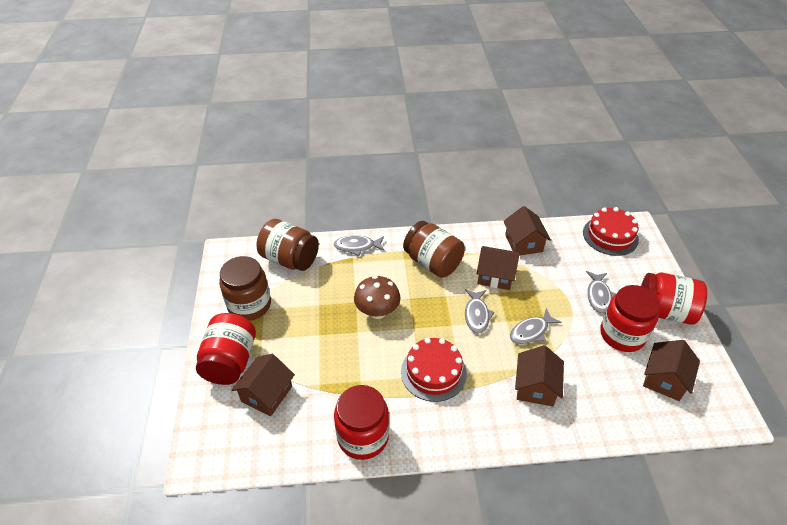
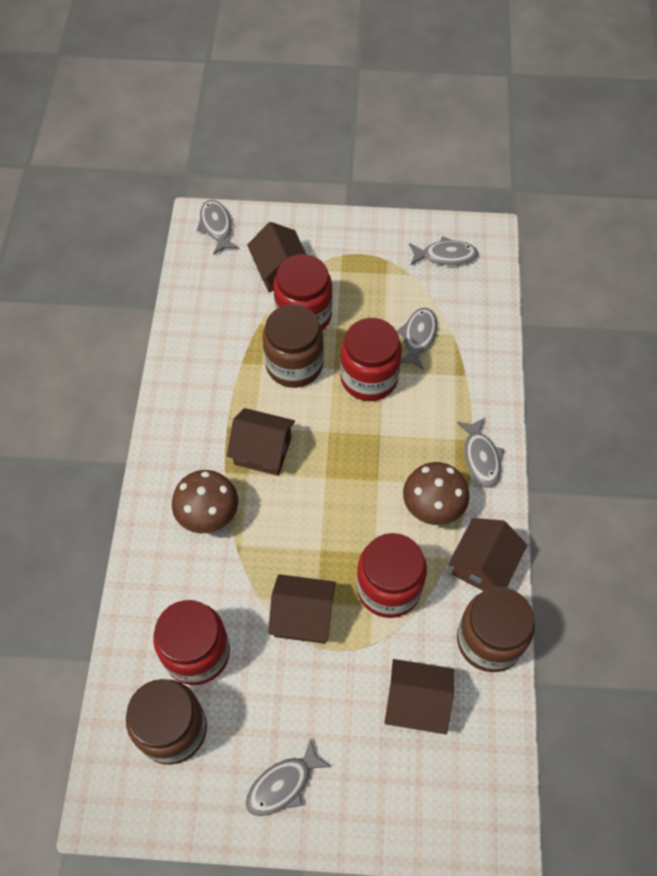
brown mushroom: 1 -> 2
grey fish: 4 -> 5
red cake: 2 -> 0

